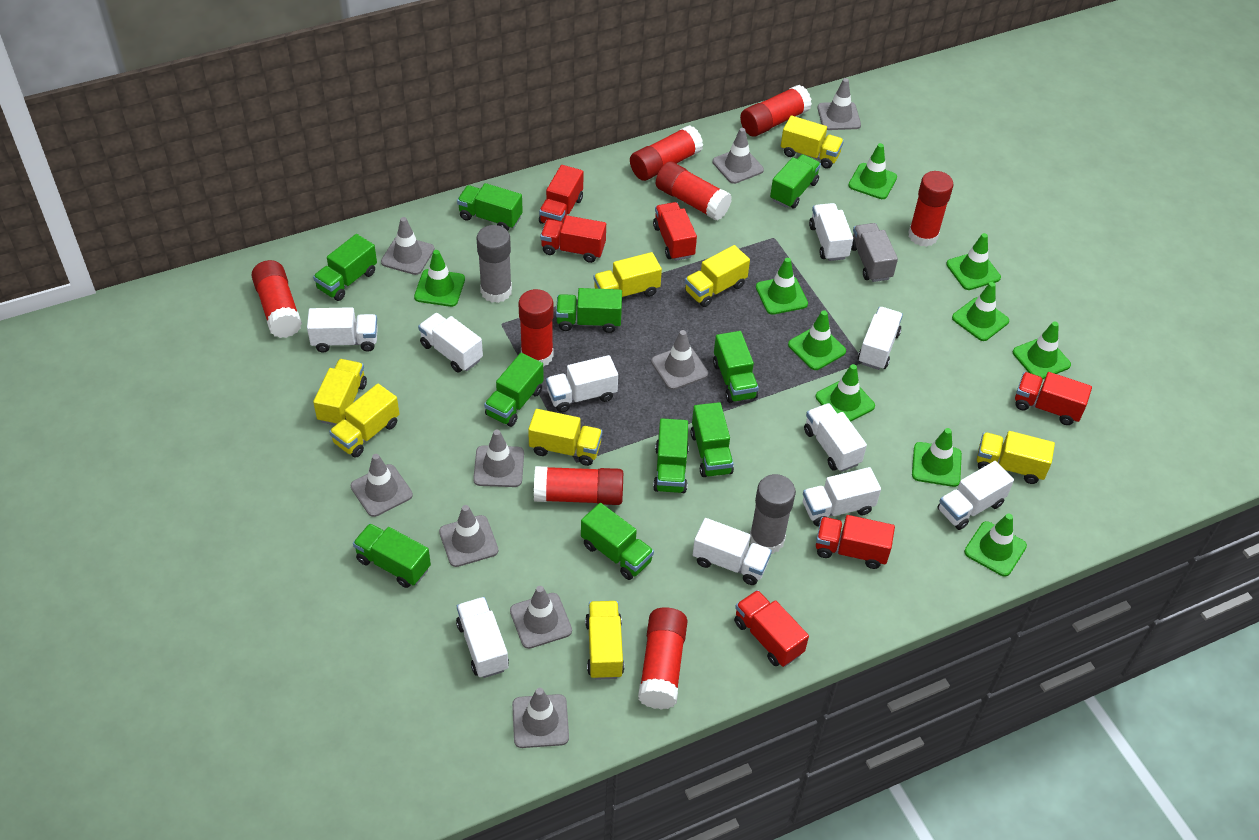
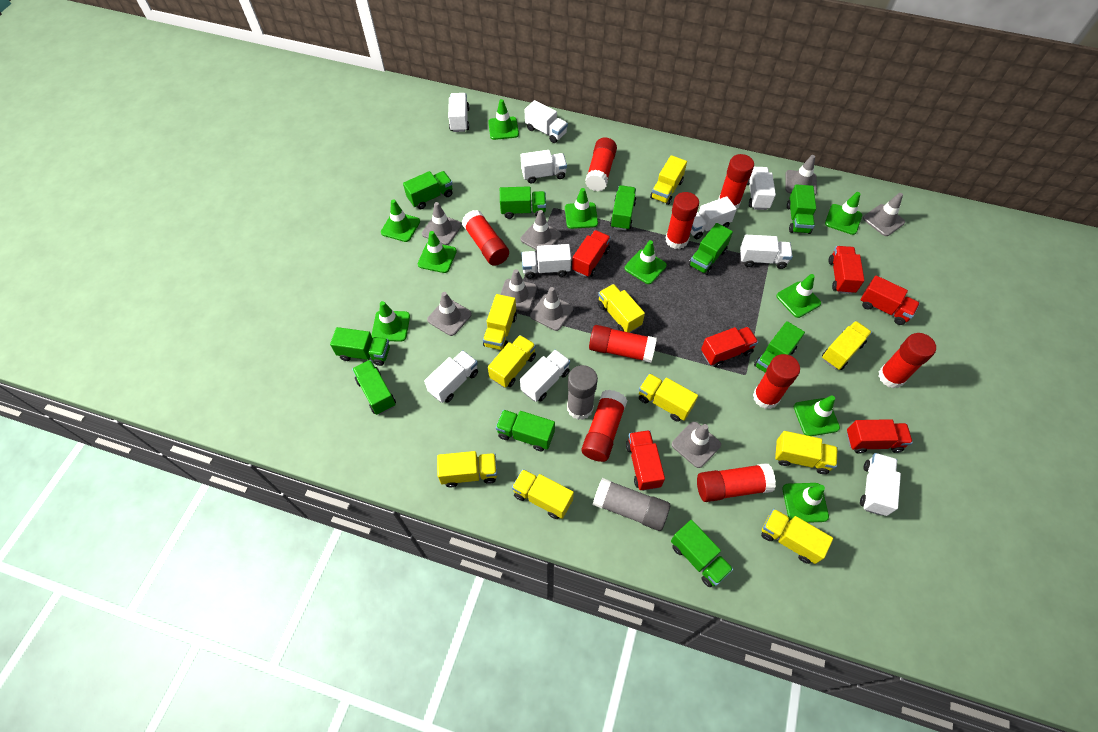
grey traffic cone: 9 -> 8
grey truck: 1 -> 0
red glue stick: 8 -> 9
yellow truck: 8 -> 10

